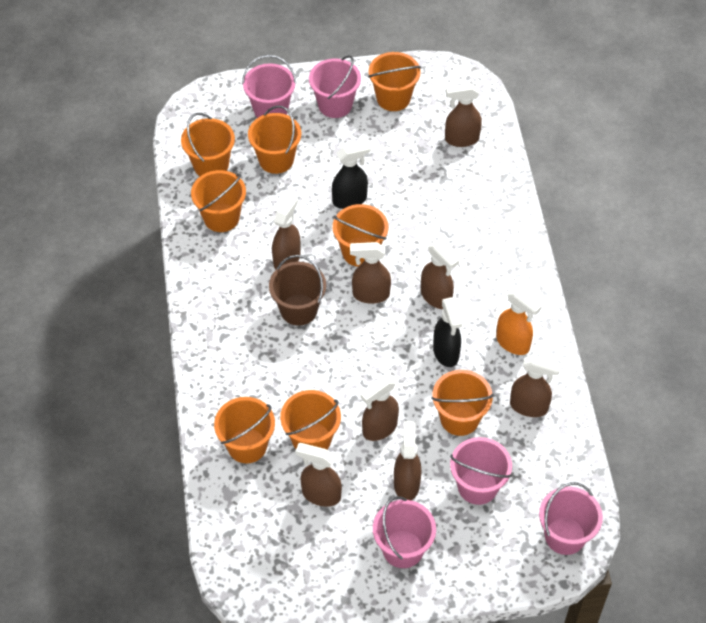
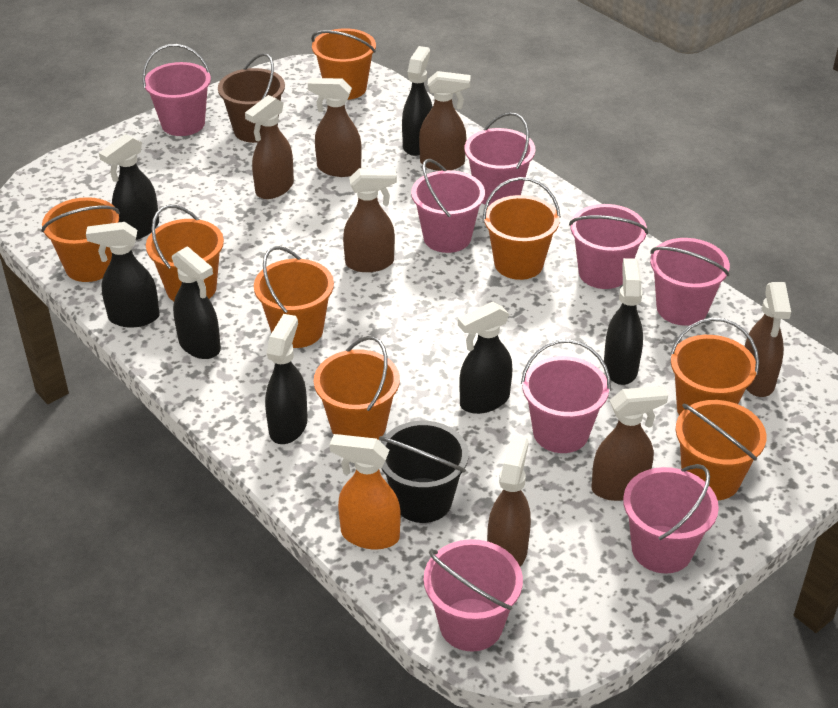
black bucket: 0 -> 1
black spray bottle: 2 -> 7
brown spray bottle: 8 -> 7
pink bucket: 5 -> 8

